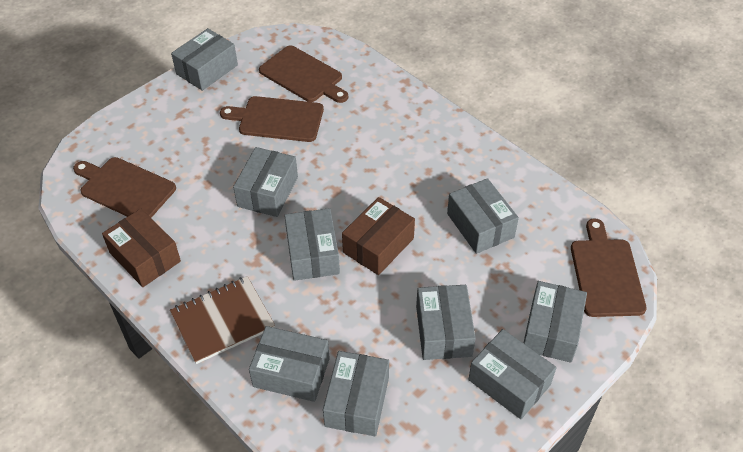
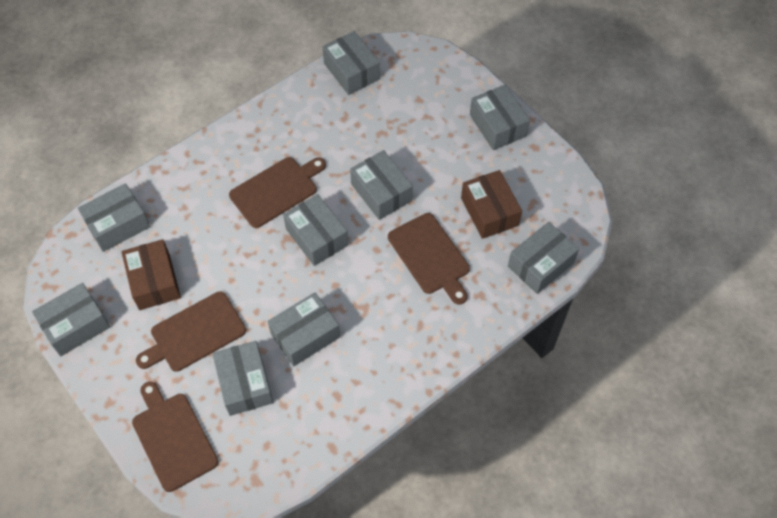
brown notebook: 1 -> 0

